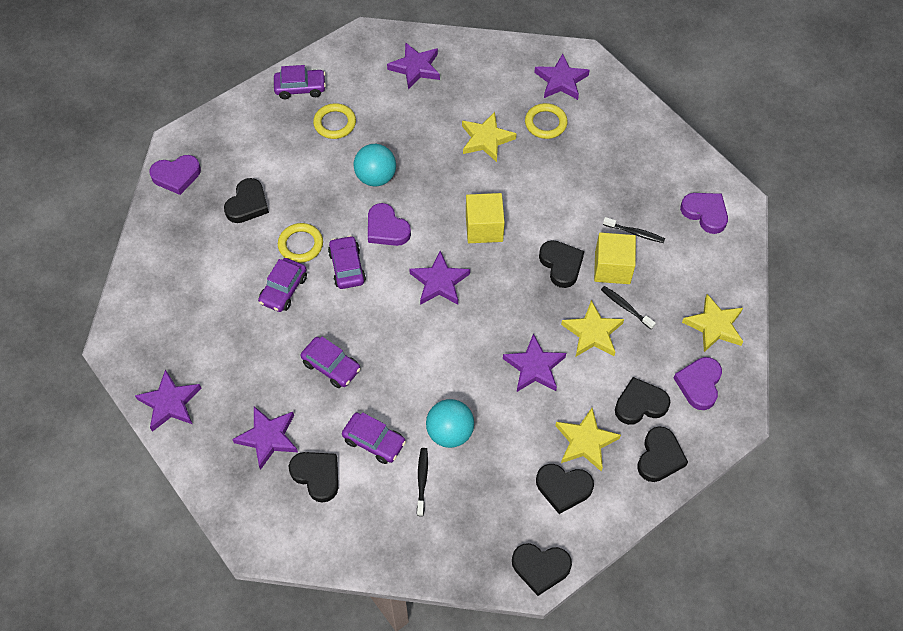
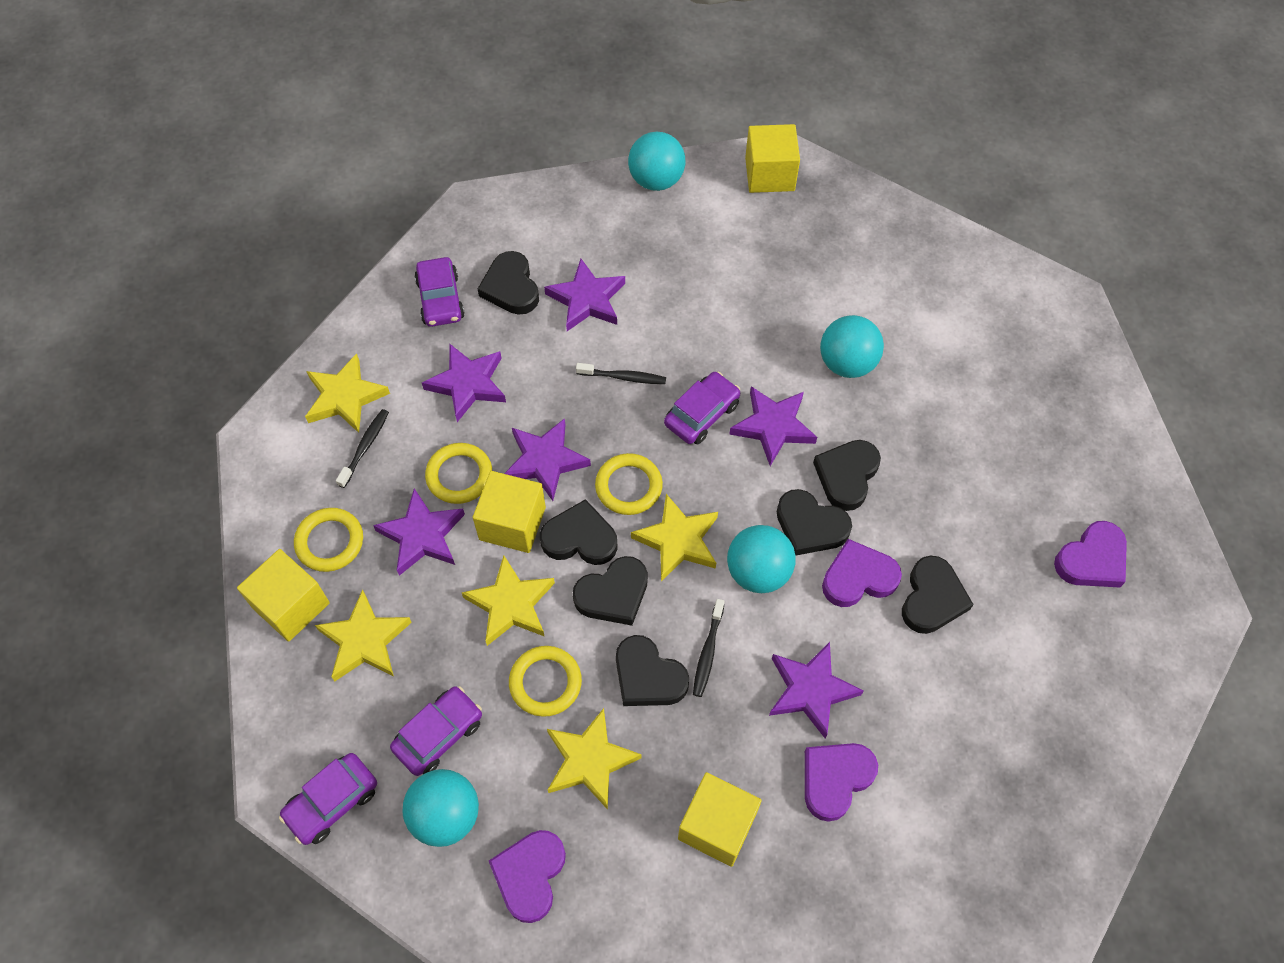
purple car: 5 -> 4
turquoise ball: 2 -> 4
yellow cube: 2 -> 4
yellow ring: 3 -> 4
yellow star: 4 -> 5

